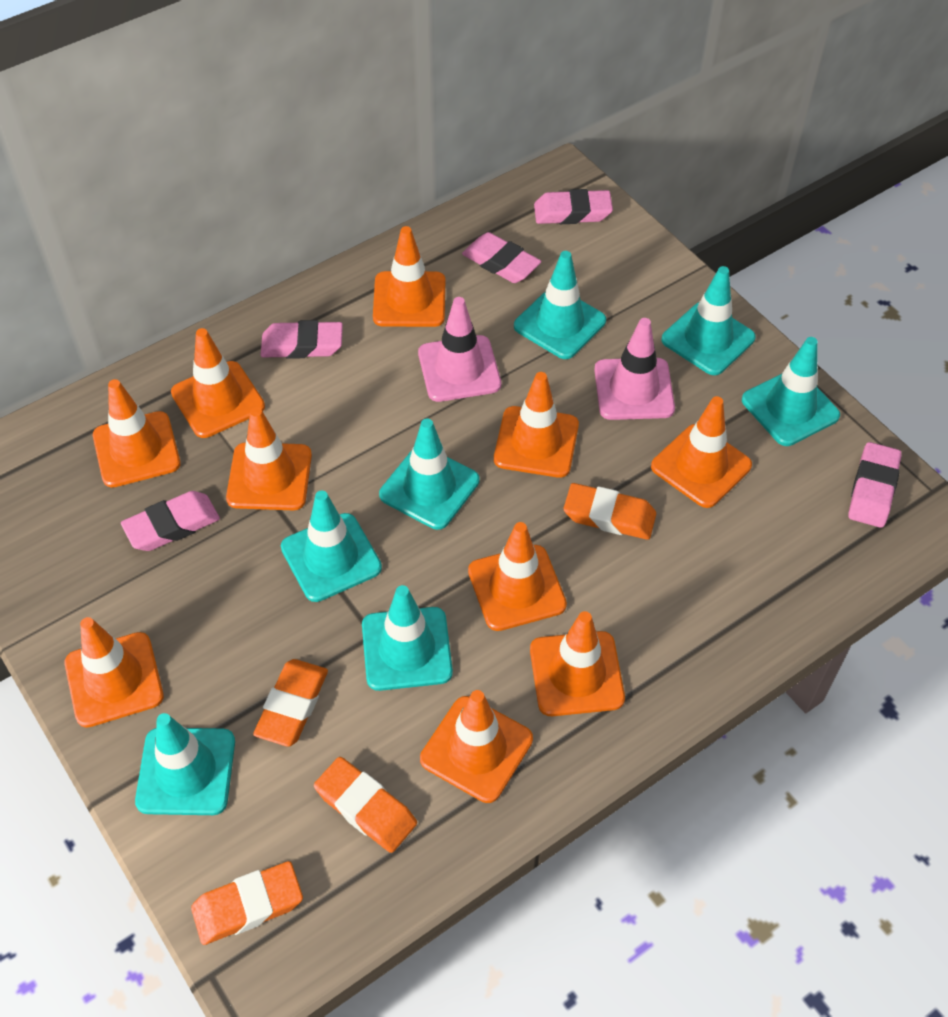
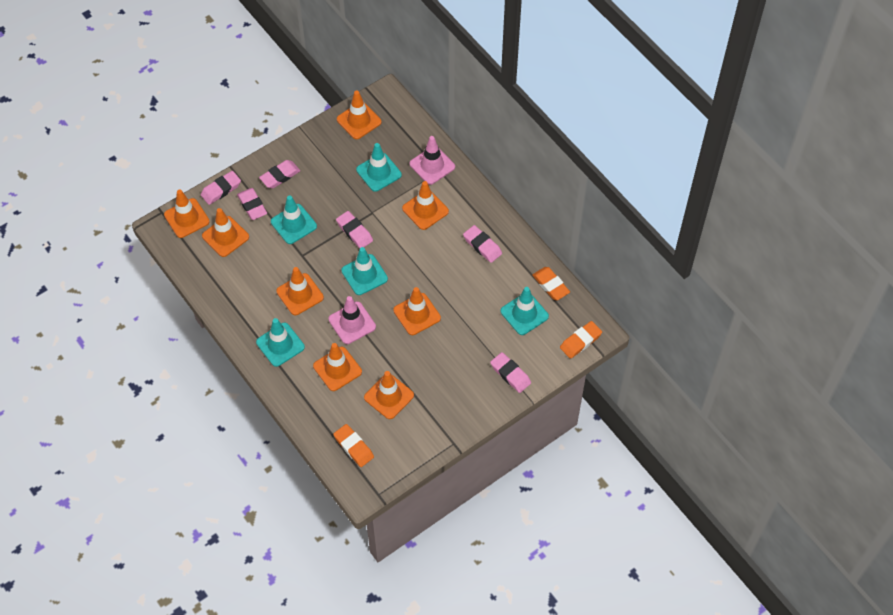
orange eraser: 4 -> 3
orange traffic cone: 10 -> 8
pink eraser: 5 -> 6
turquoise traffic cone: 7 -> 5

